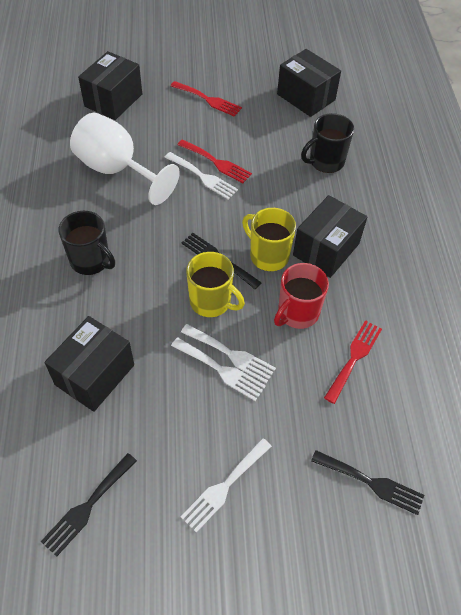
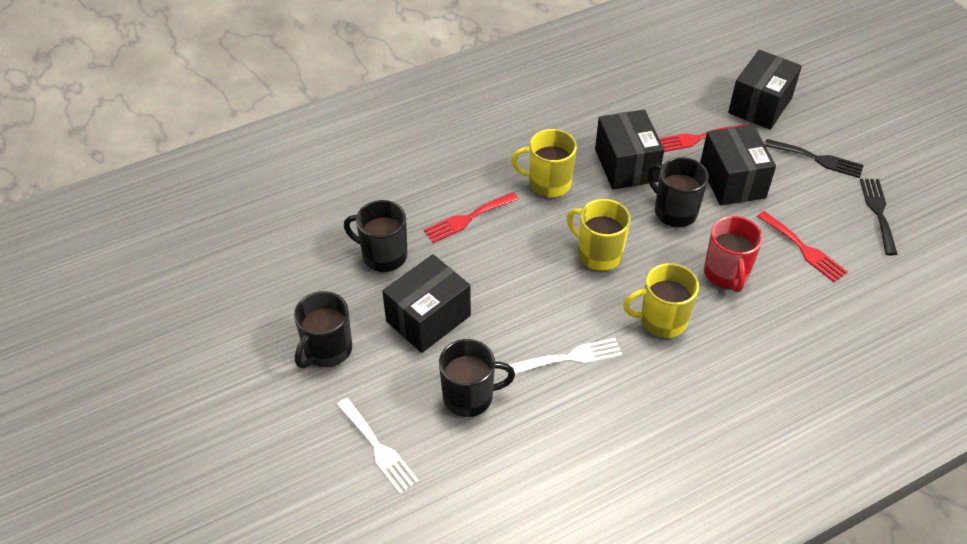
black fork: 3 -> 2
black mug: 2 -> 4
white fork: 4 -> 2
white goblet: 1 -> 0
yellow mug: 2 -> 3

